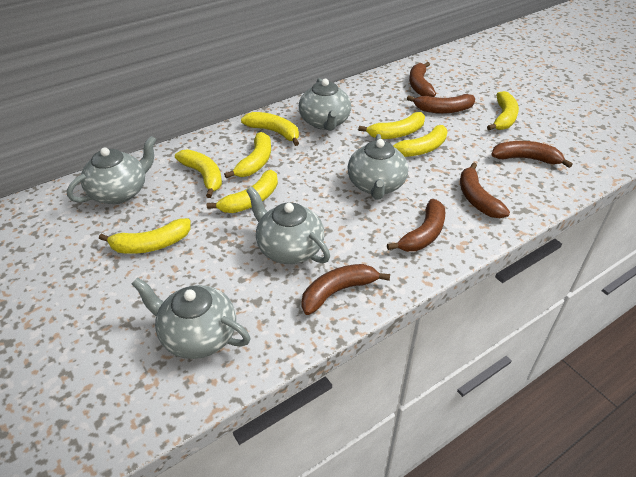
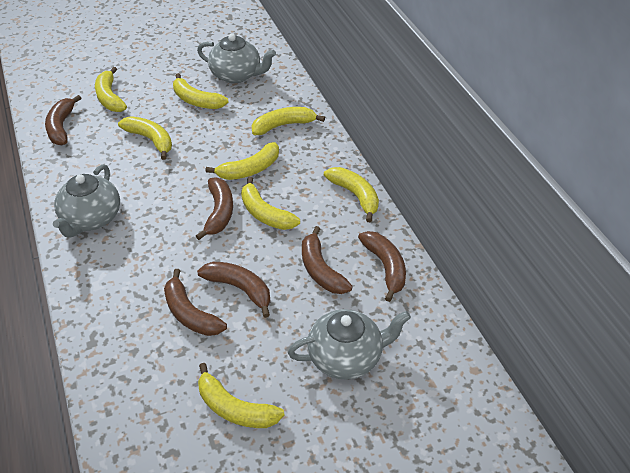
grey teapot: 5 -> 3

